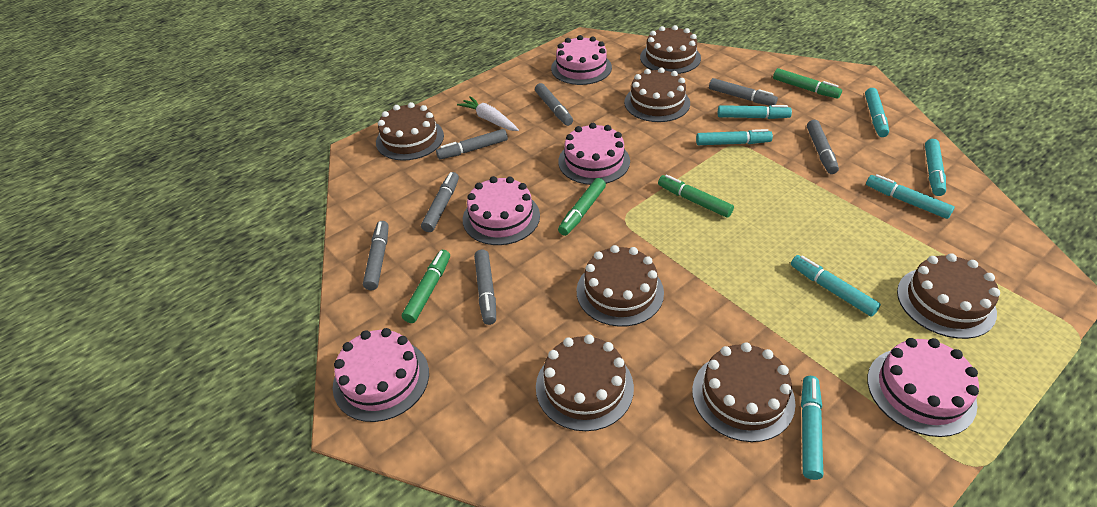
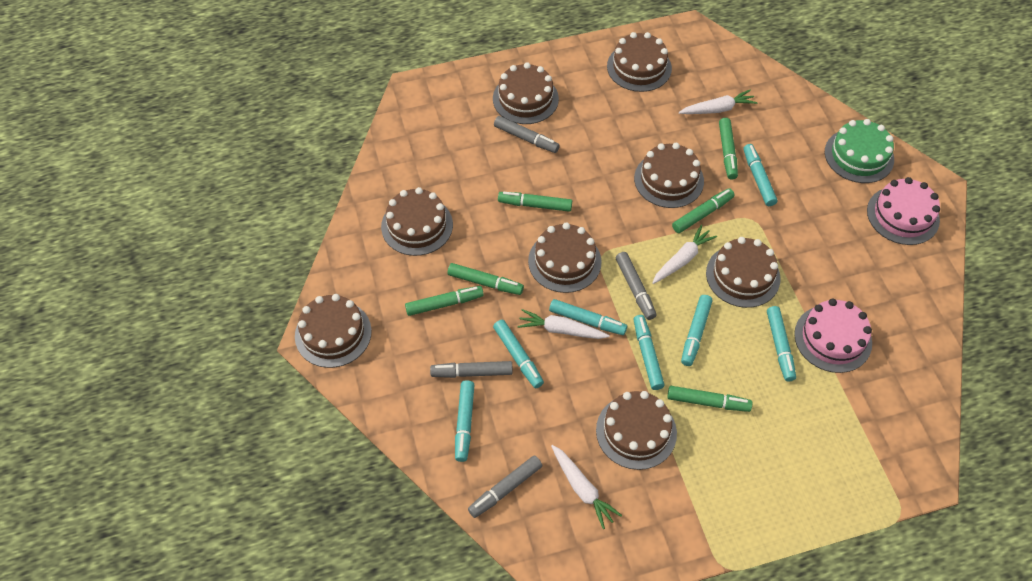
brown cake: 7 -> 8
green cake: 0 -> 1
green marker: 4 -> 6
grey marker: 7 -> 4
pink cake: 5 -> 2
white carrot: 1 -> 4

